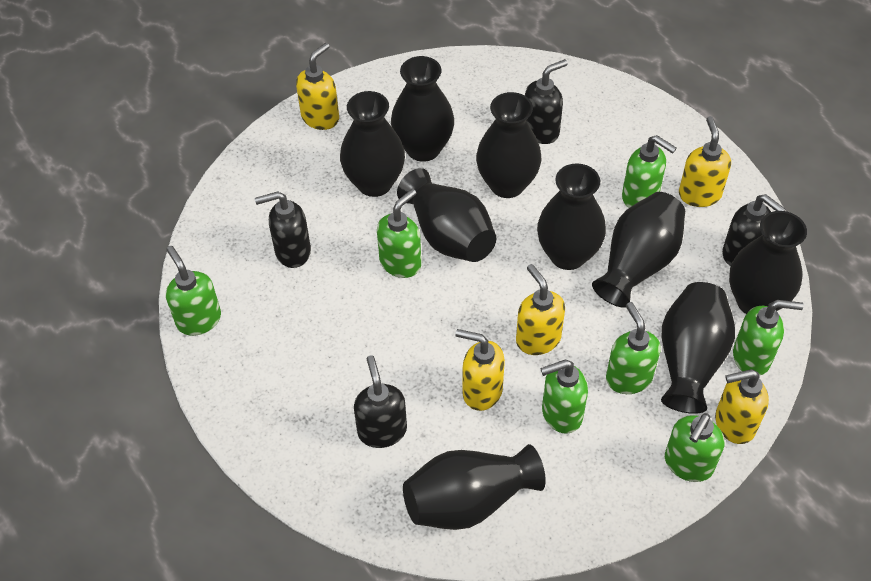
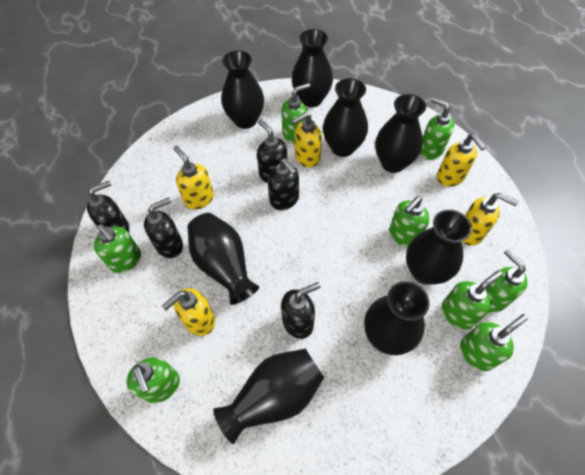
black soap dispenser: 4 -> 5
black vase: 9 -> 8
green soap dispenser: 7 -> 8

